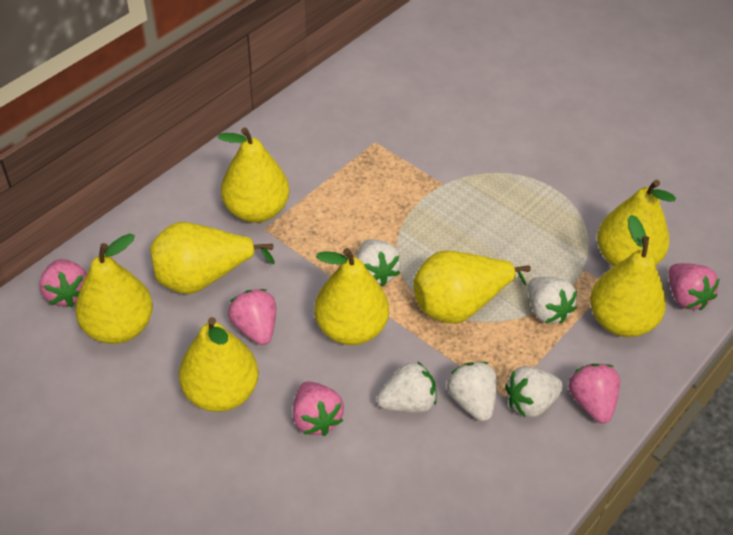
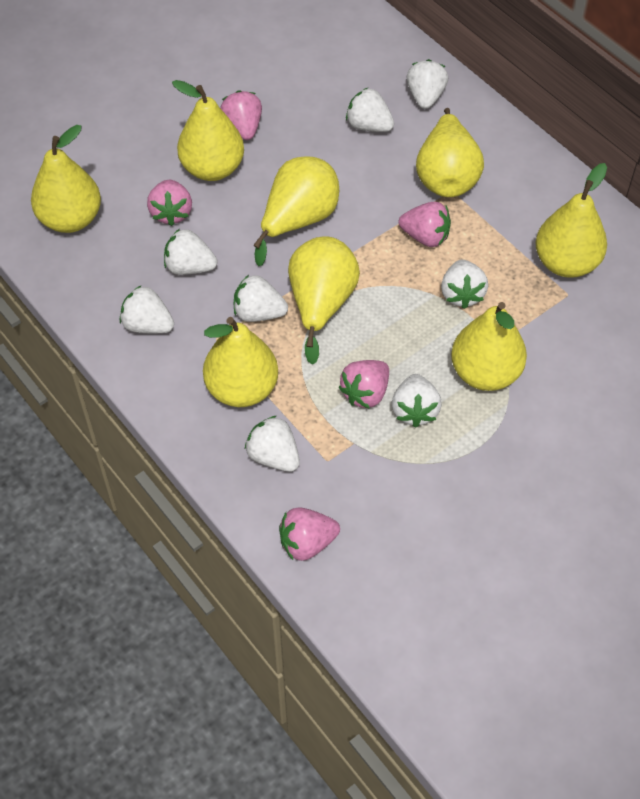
white strawberry: 5 -> 8

